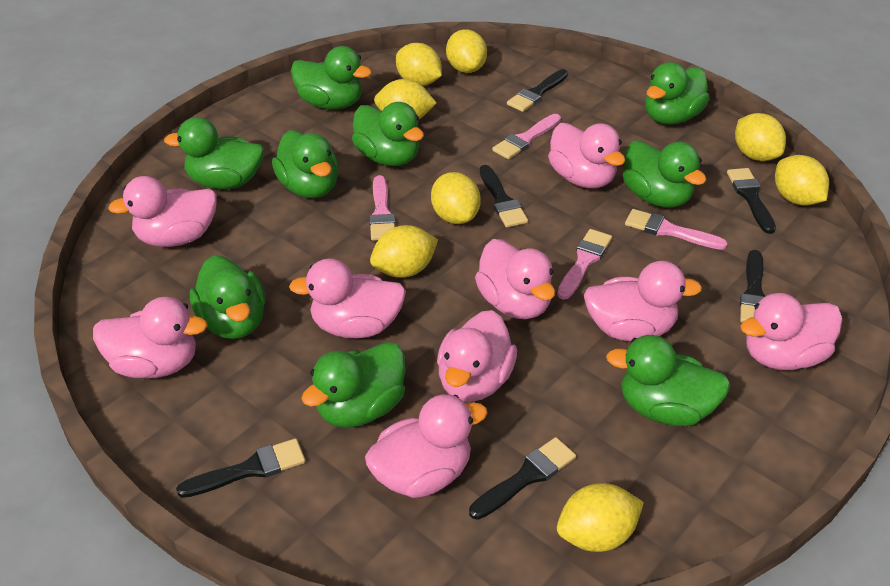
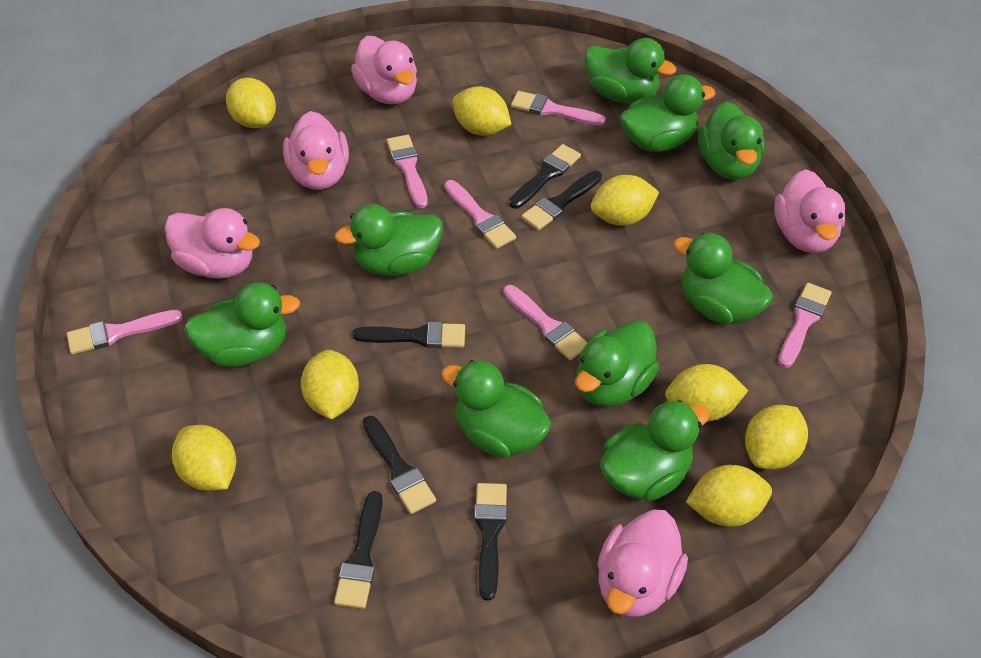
pink brush: 4 -> 6
pink duck: 9 -> 5

